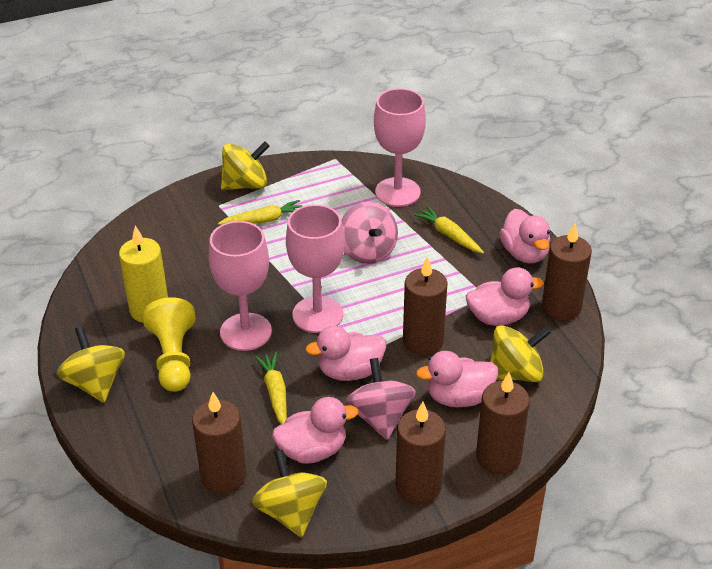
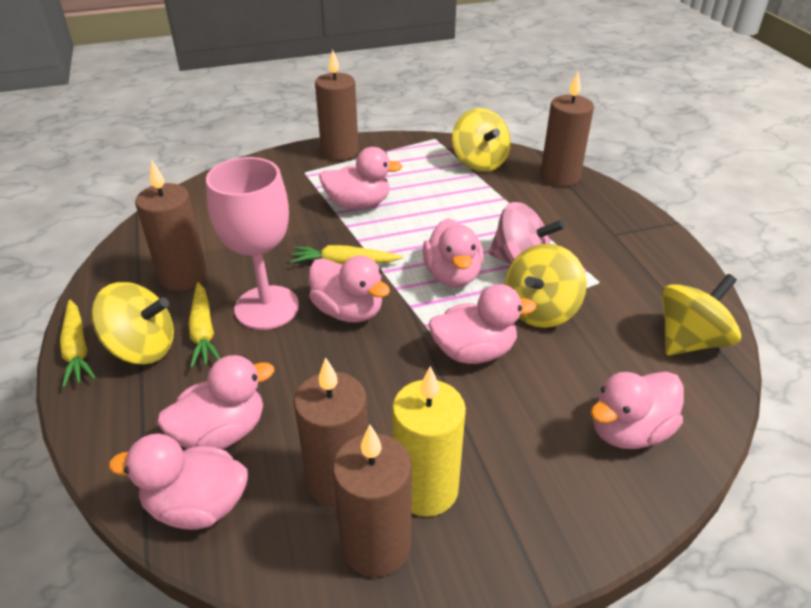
pink duck: 5 -> 7
pink goblet: 3 -> 1
pink spinning top: 2 -> 1
yellow pawn: 1 -> 0

